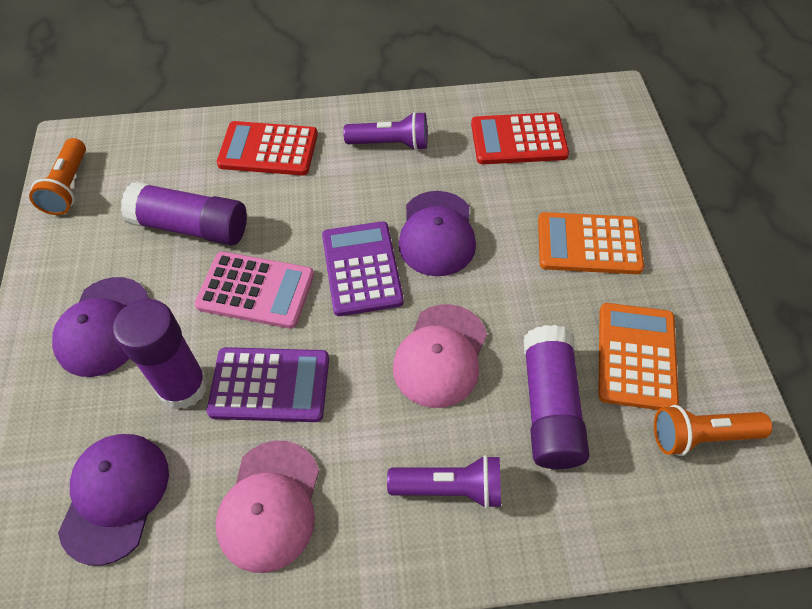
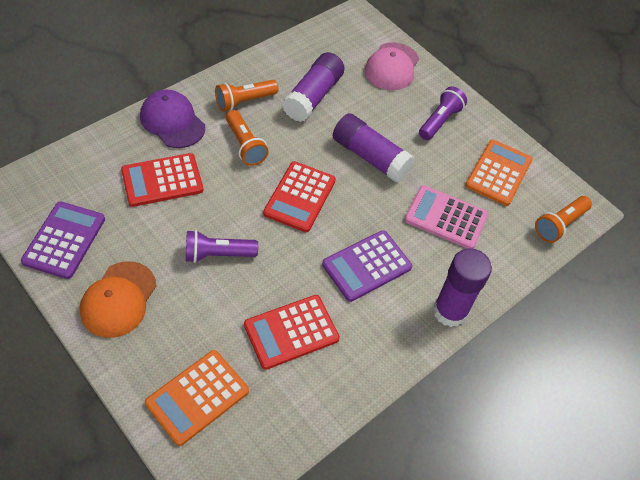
orange cap: 0 -> 1
orange flashlight: 2 -> 3
pink cap: 2 -> 1
purple cap: 3 -> 1
red calculator: 2 -> 3

